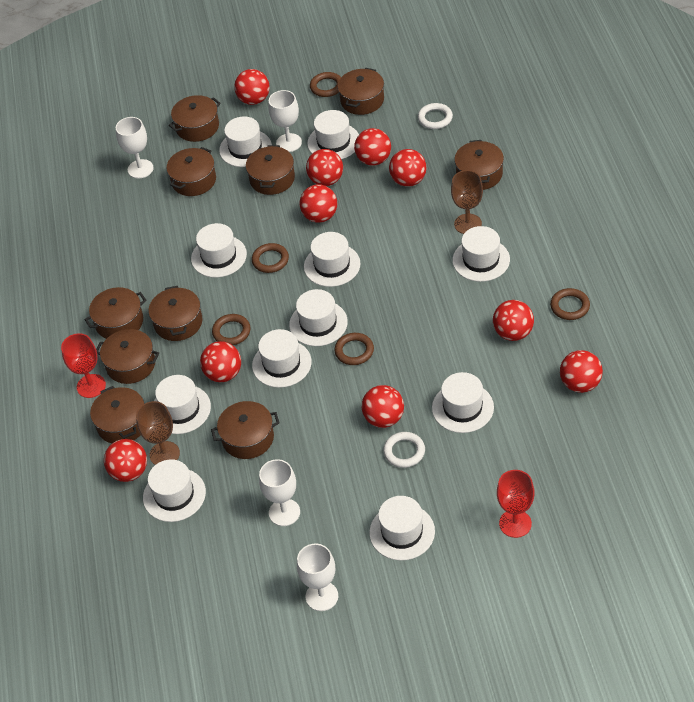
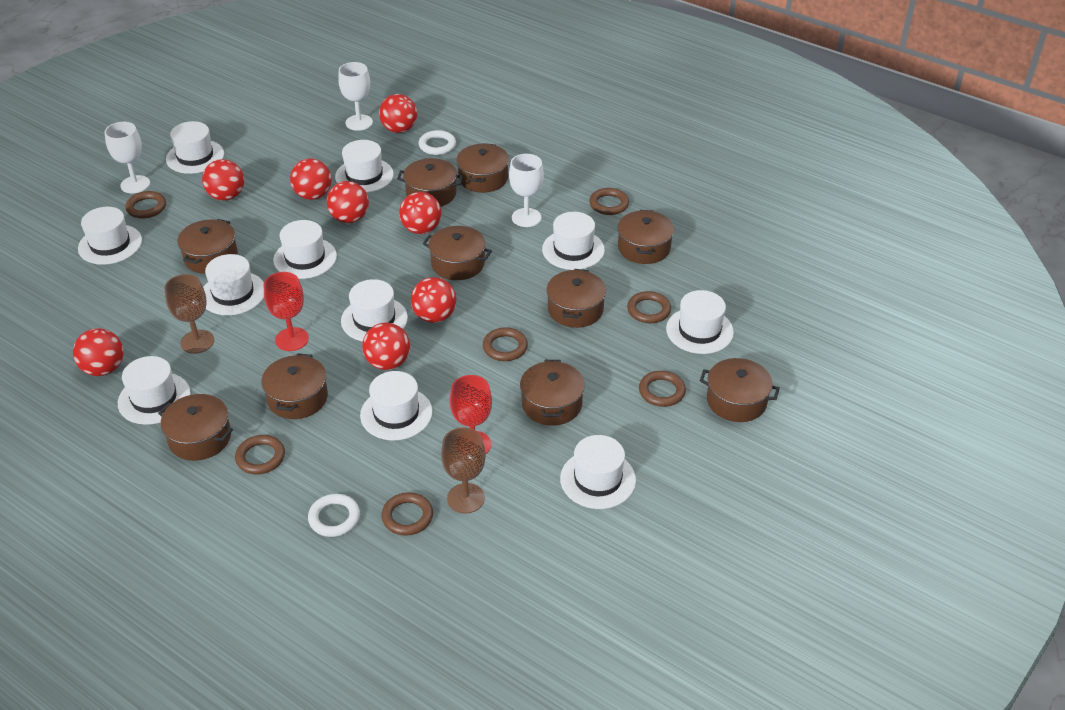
brown ring: 5 -> 7
red ball: 10 -> 8
white goblet: 4 -> 3

